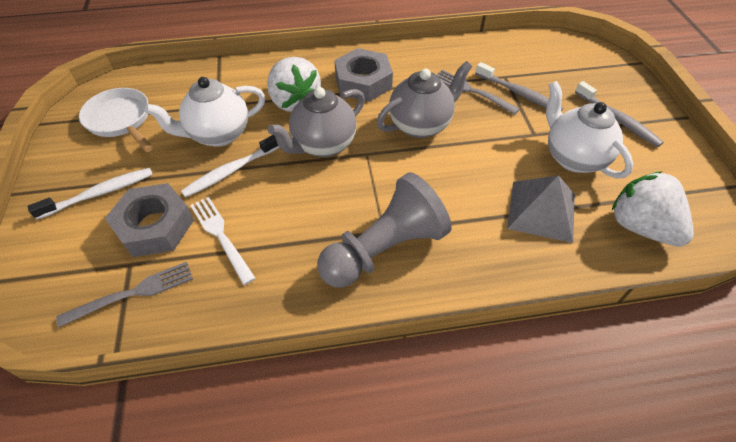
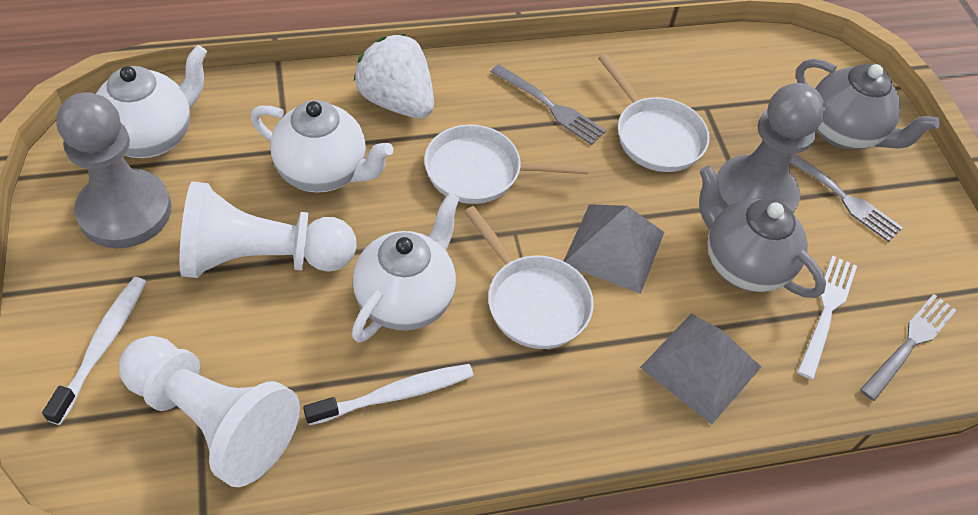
grey fork: 2 -> 3
grey nut: 2 -> 0
grey pawn: 1 -> 2
grey pyramid: 1 -> 2
grey toothbrush: 2 -> 0
white pan: 1 -> 3
white pawn: 0 -> 2
white strawberry: 2 -> 1
white teapot: 2 -> 3

